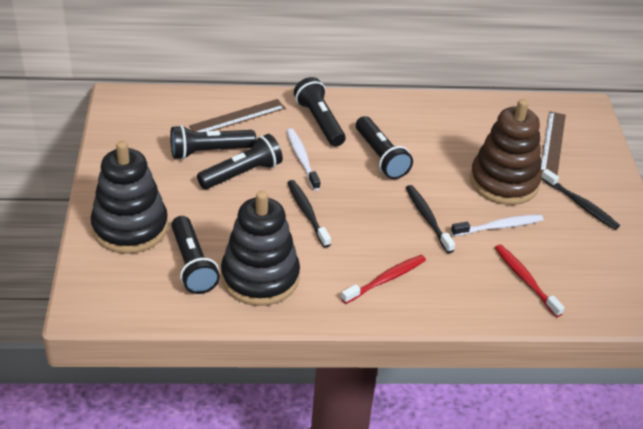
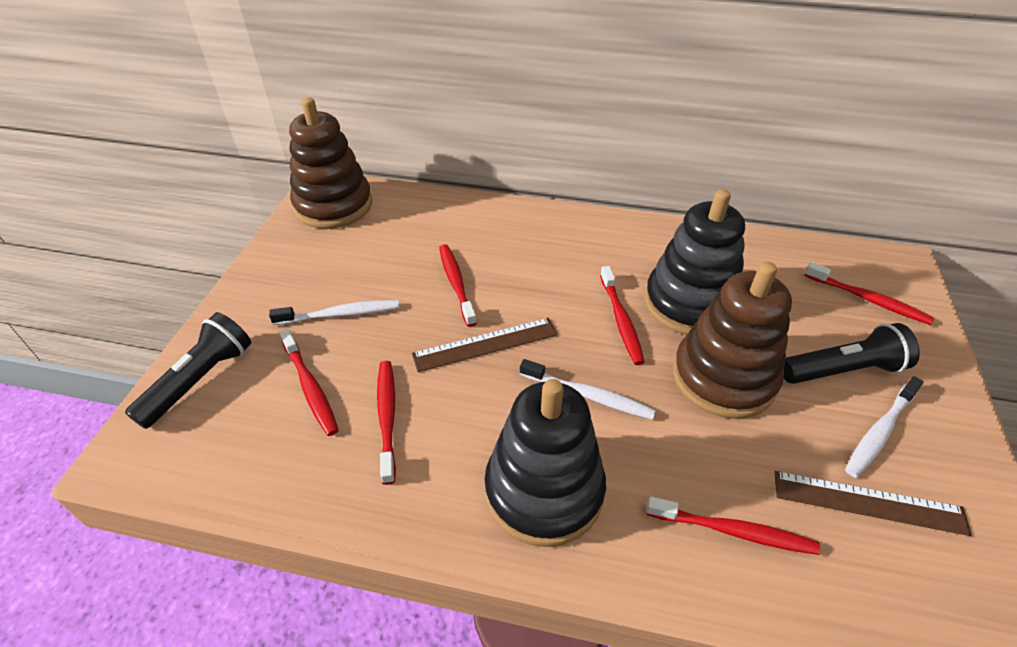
black flashlight: 5 -> 2
black toothbrush: 3 -> 0
brown stacking toy: 1 -> 2
red toothbrush: 2 -> 6
white toothbrush: 2 -> 3

